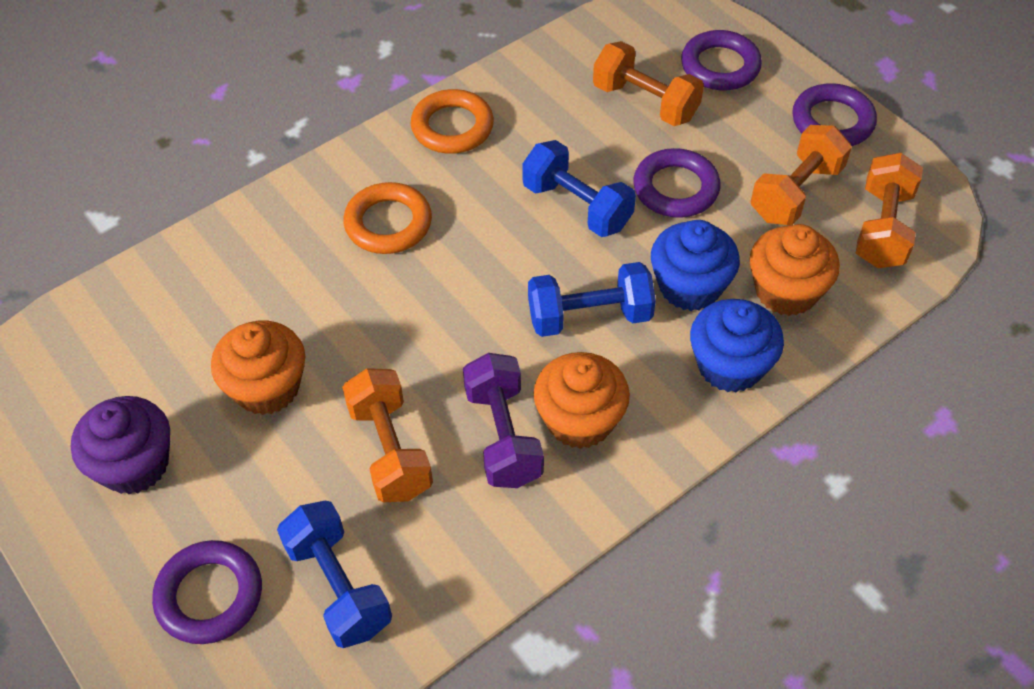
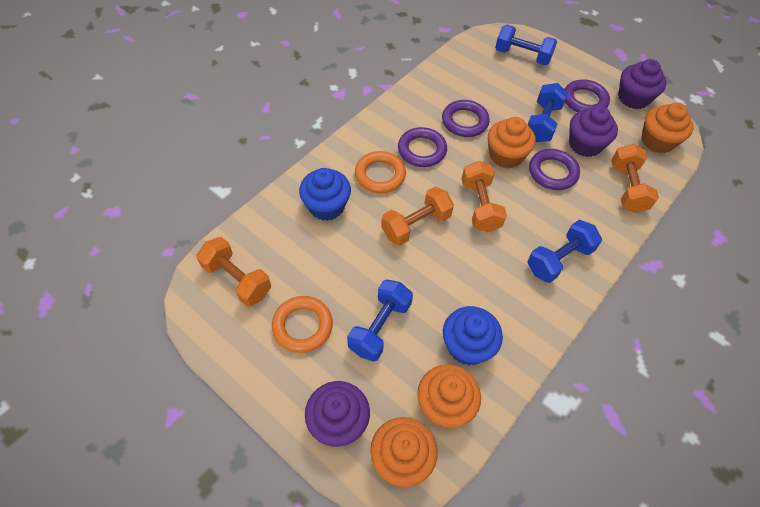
blue dumbbell: 3 -> 4
orange cupcake: 3 -> 4
purple cupcake: 1 -> 3
purple dumbbell: 1 -> 0

